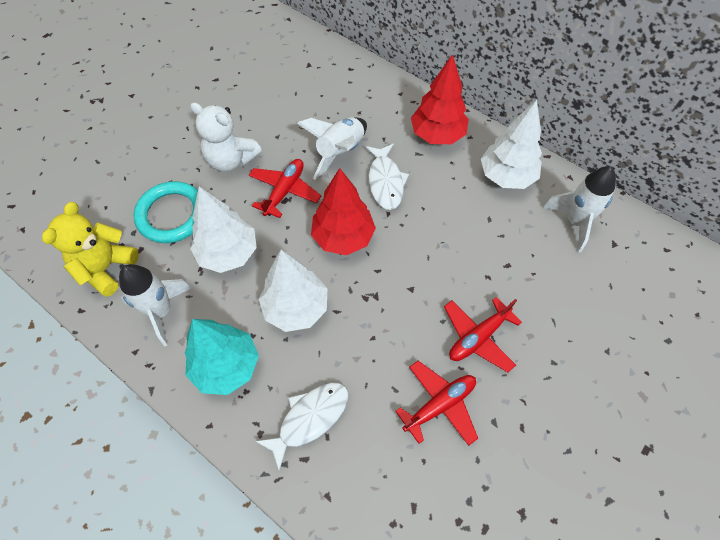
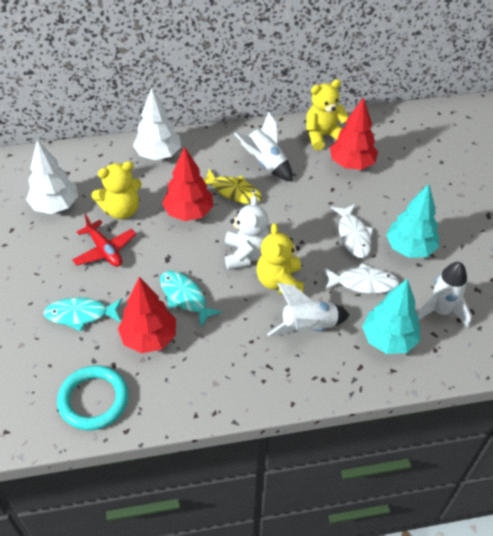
red plane: 3 -> 1
red tree: 2 -> 3
turquoise fish: 0 -> 2
turquoise tree: 1 -> 2
white tree: 3 -> 2
yellow fish: 0 -> 1
yellow teddy bear: 1 -> 3

